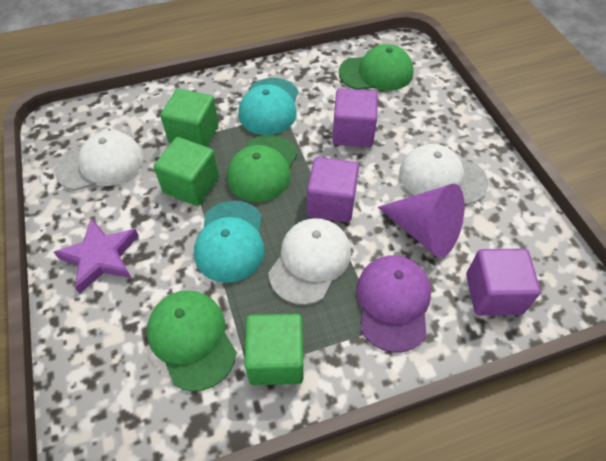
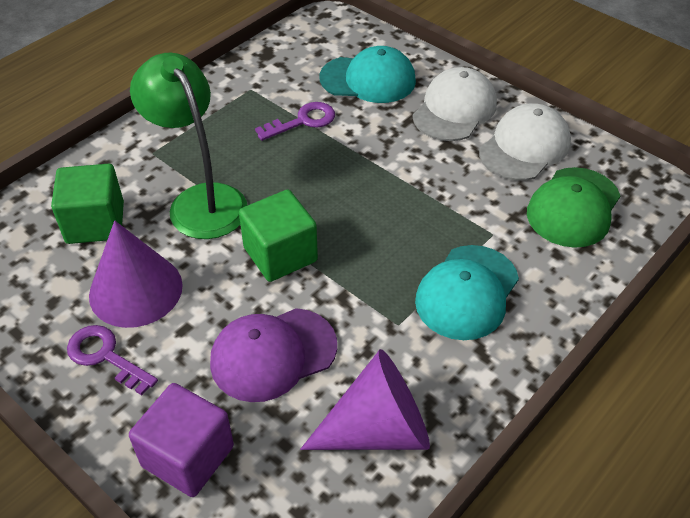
green cap: 3 -> 1
green cube: 3 -> 2
green lamp: 0 -> 1
purple cone: 1 -> 2
purple cube: 3 -> 1
purple key: 0 -> 2
purple star: 1 -> 0
white cap: 3 -> 2

